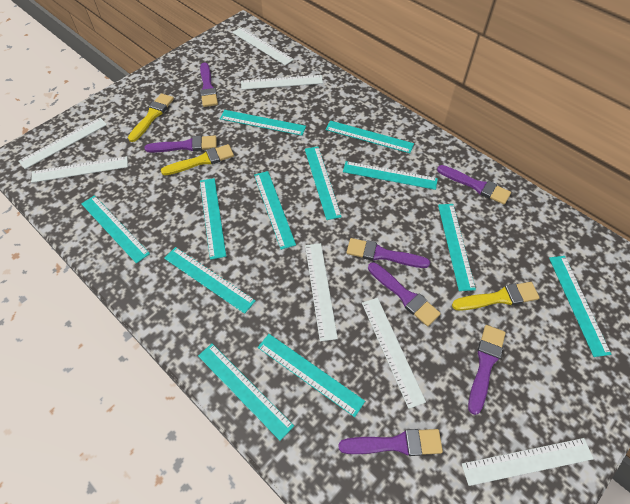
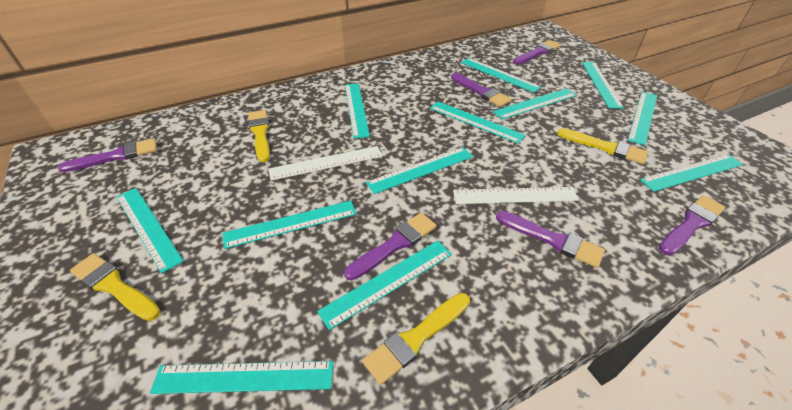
purple brush: 7 -> 6
white ruler: 7 -> 2
yellow brush: 3 -> 4

